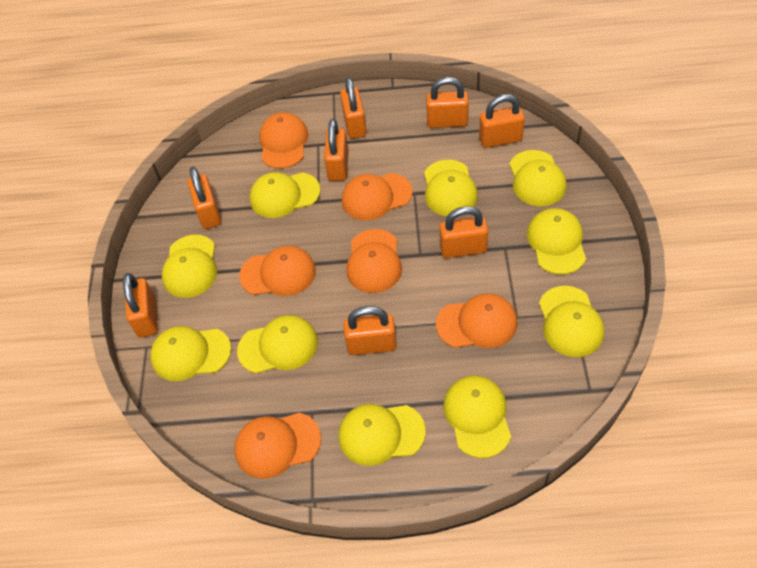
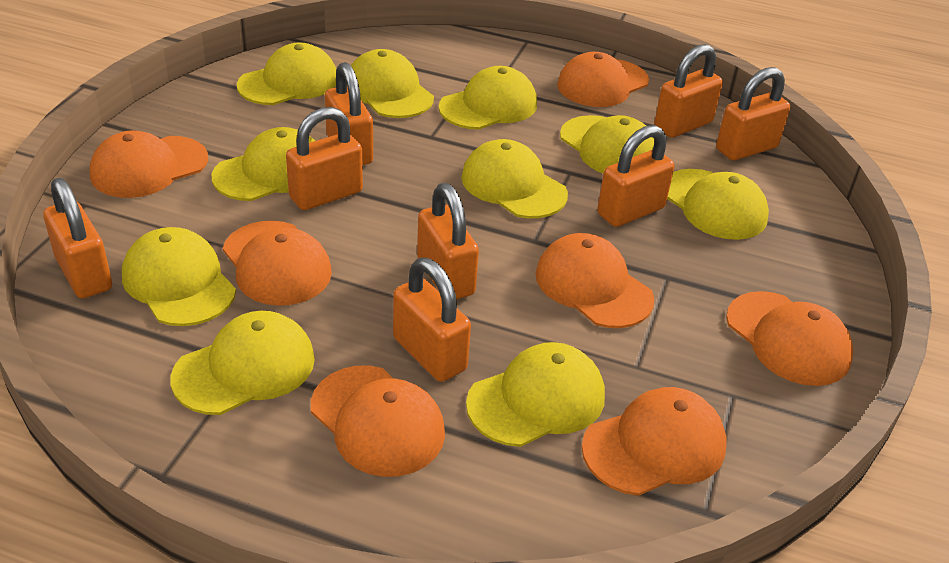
orange cap: 6 -> 7

